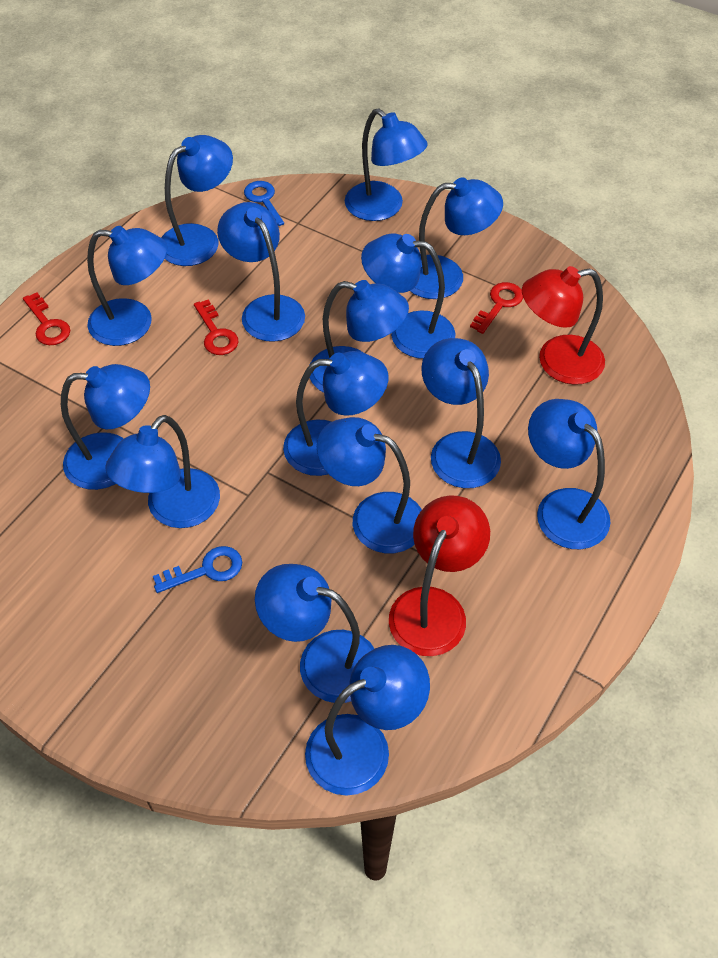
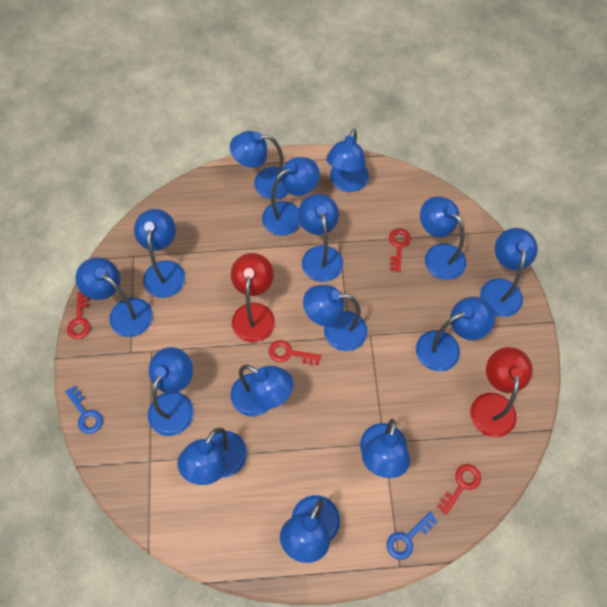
red key: 3 -> 4

